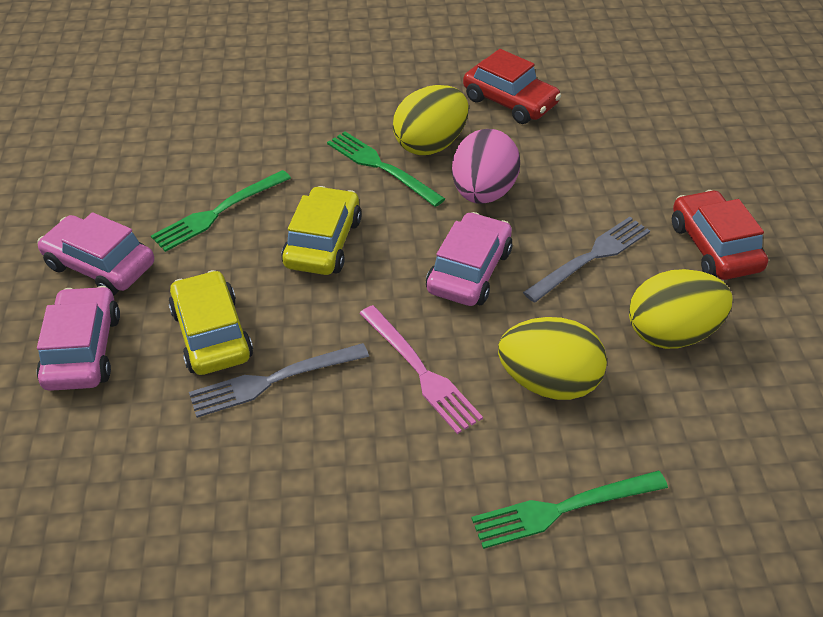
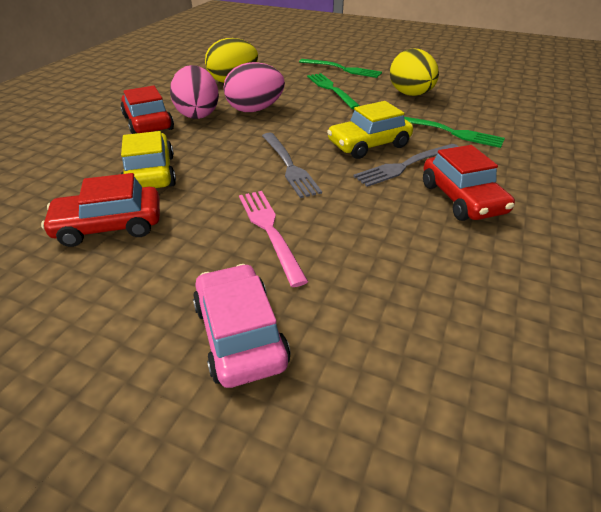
pink car: 3 -> 1
pink egg: 1 -> 2
red car: 2 -> 3
yellow egg: 3 -> 2

